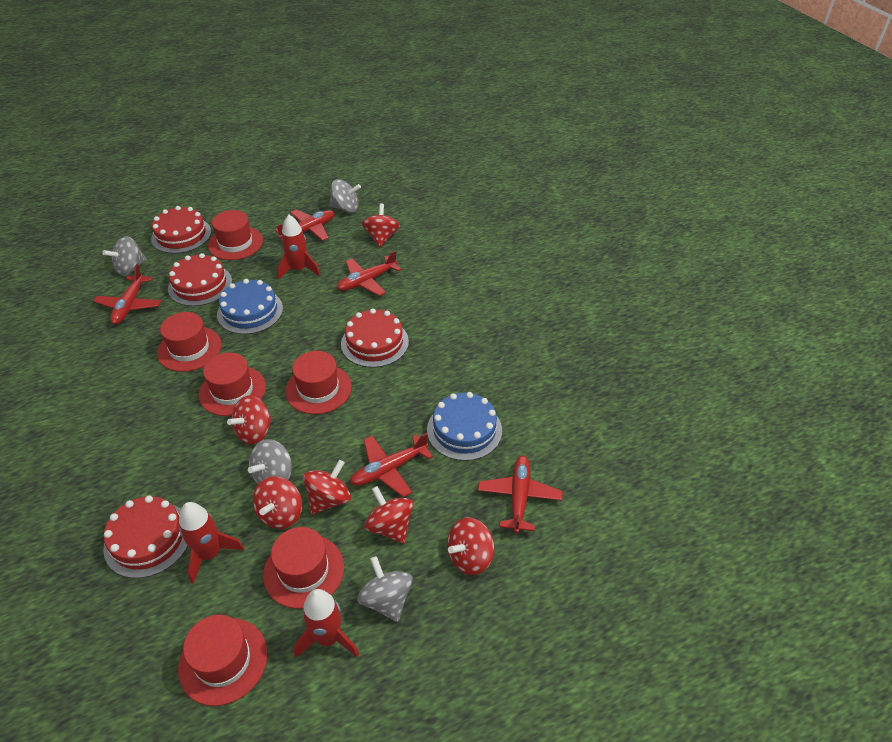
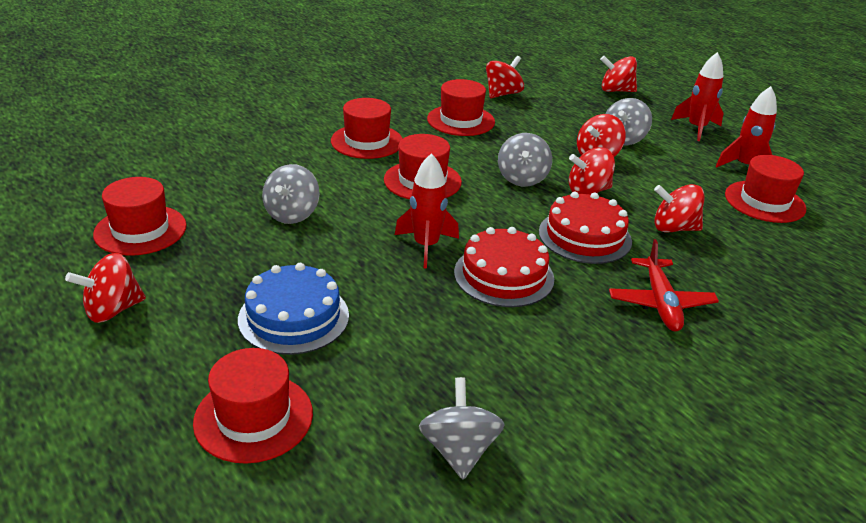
blue cake: 2 -> 1
red cake: 4 -> 2
red plane: 5 -> 1

